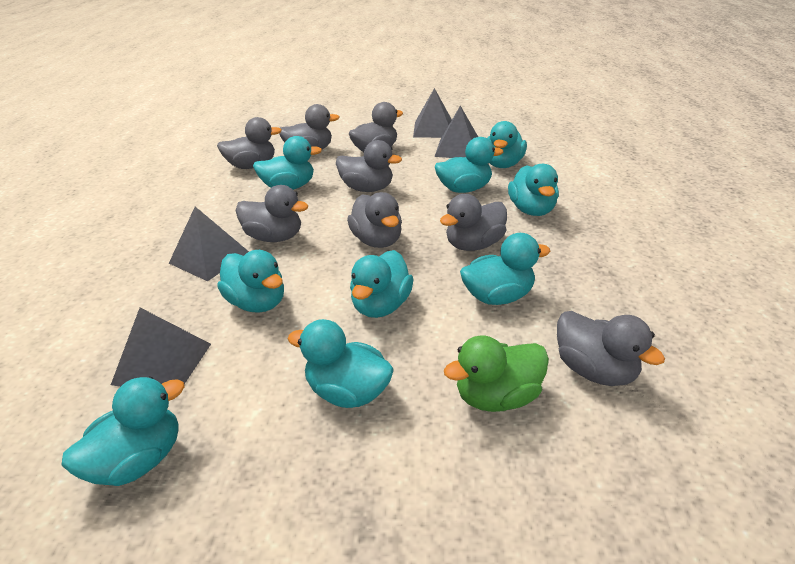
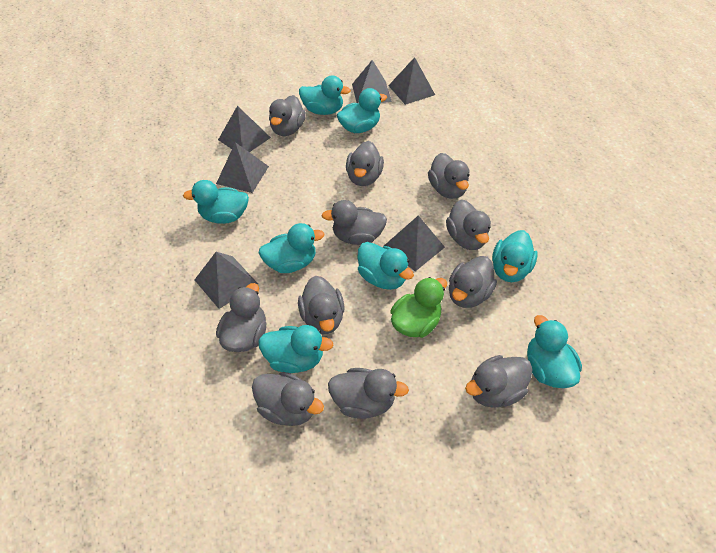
grey duck: 8 -> 11
grey pyramid: 4 -> 6
turquoise duck: 9 -> 8

